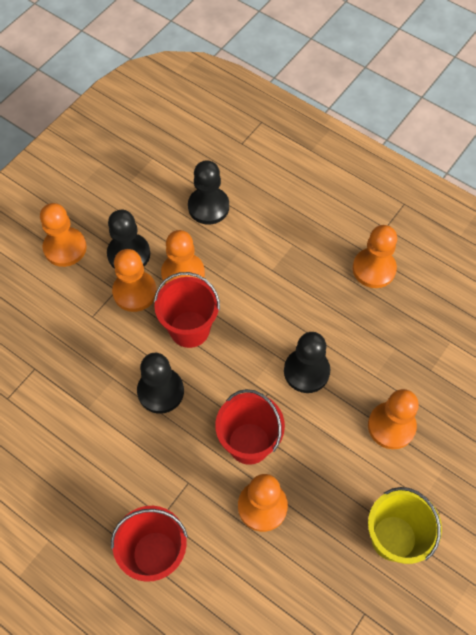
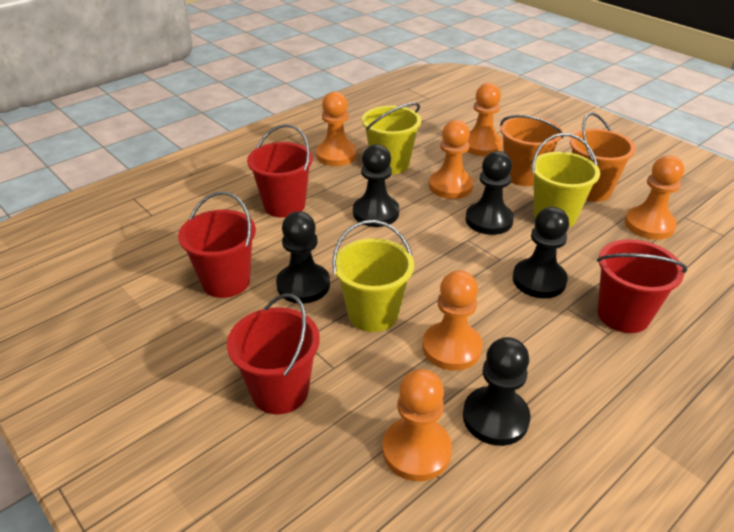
black pawn: 4 -> 5
orange bucket: 0 -> 2
red bucket: 3 -> 4
yellow bucket: 1 -> 3

